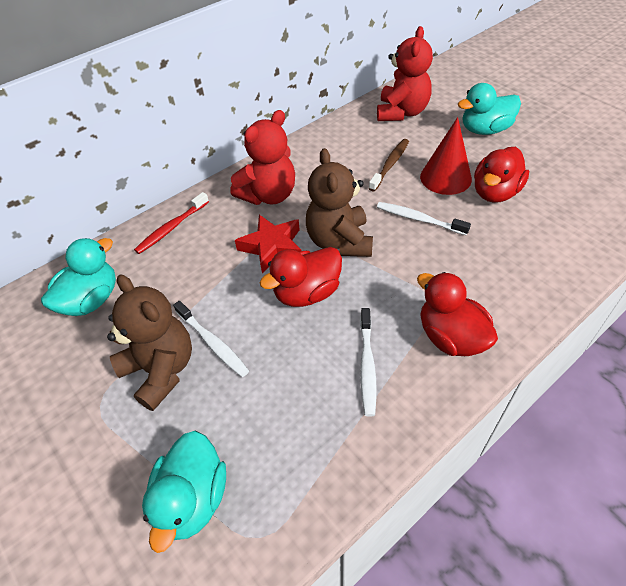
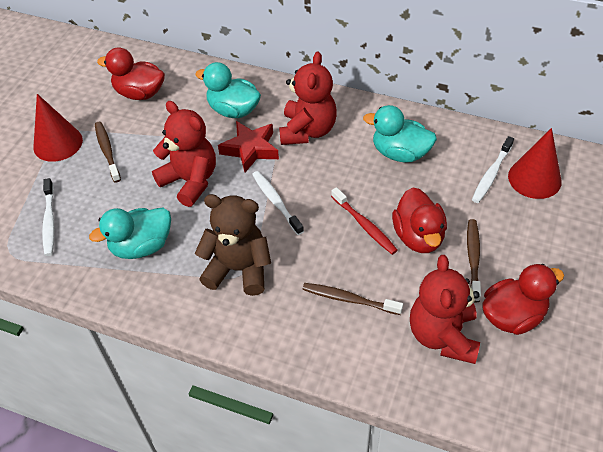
brown teddy bear: 2 -> 1
brown toothbrush: 1 -> 3
red cone: 1 -> 2
red teddy bear: 2 -> 3

